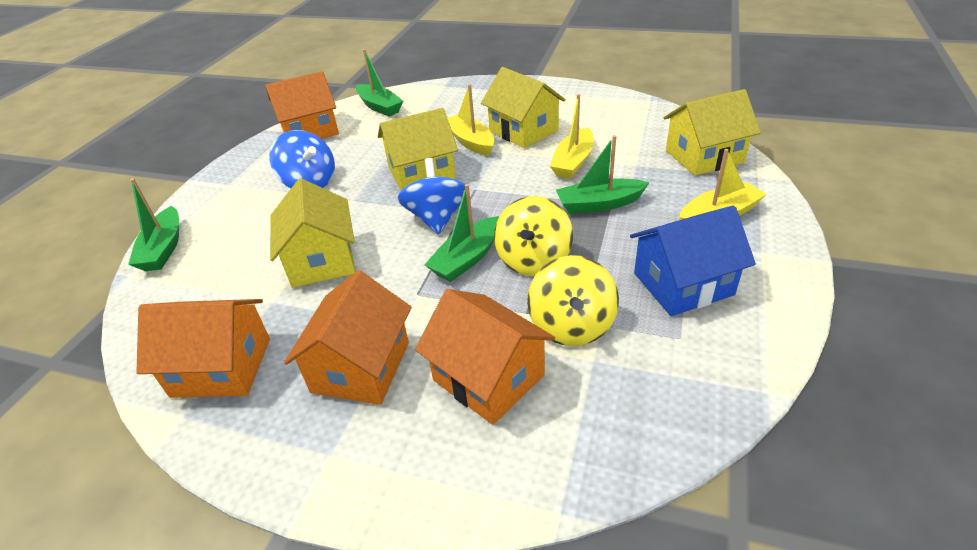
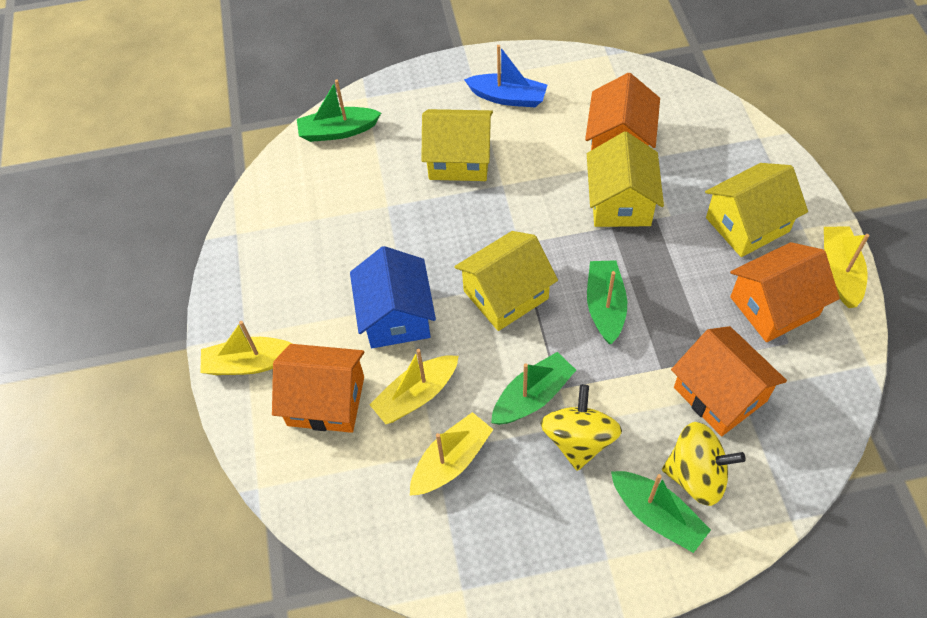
blue boat: 0 -> 1
blue spinning top: 2 -> 0
yellow boat: 3 -> 4

